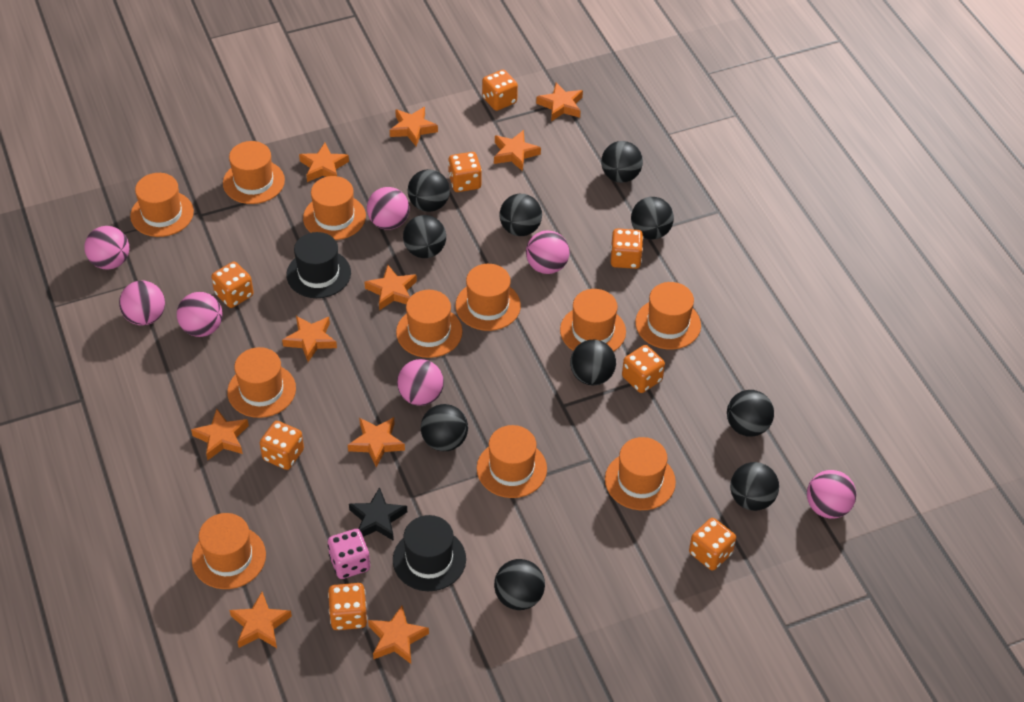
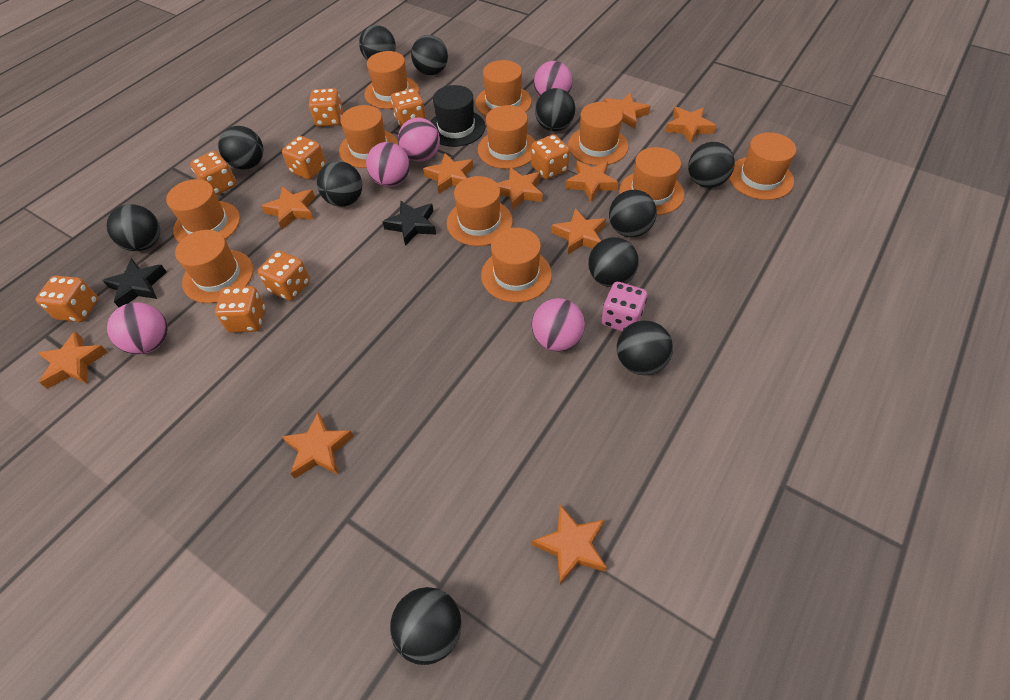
black ball: 10 -> 11
black hat: 2 -> 1
black star: 1 -> 2
pink ball: 7 -> 5

